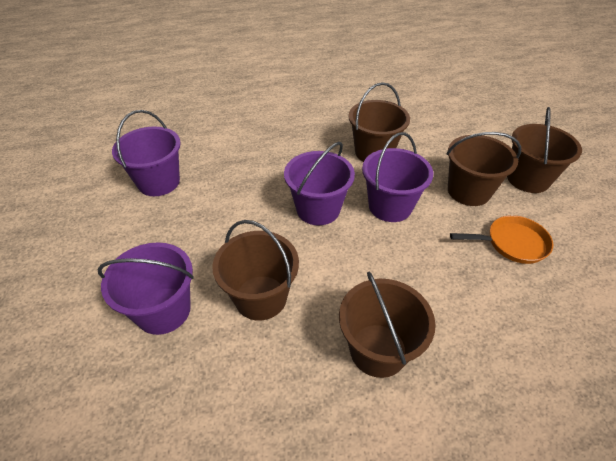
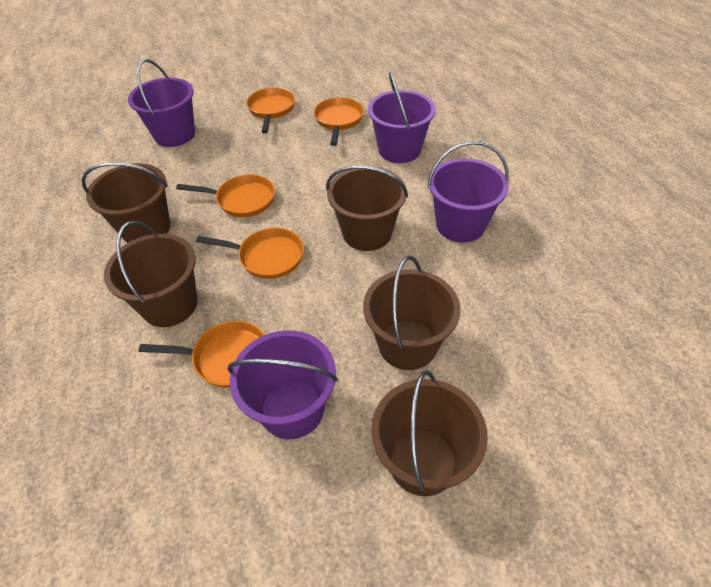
orange pan: 1 -> 5

